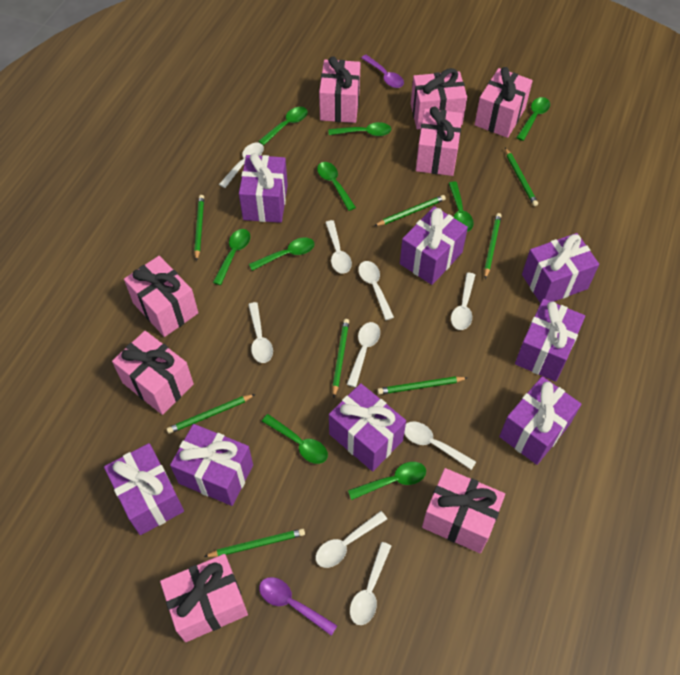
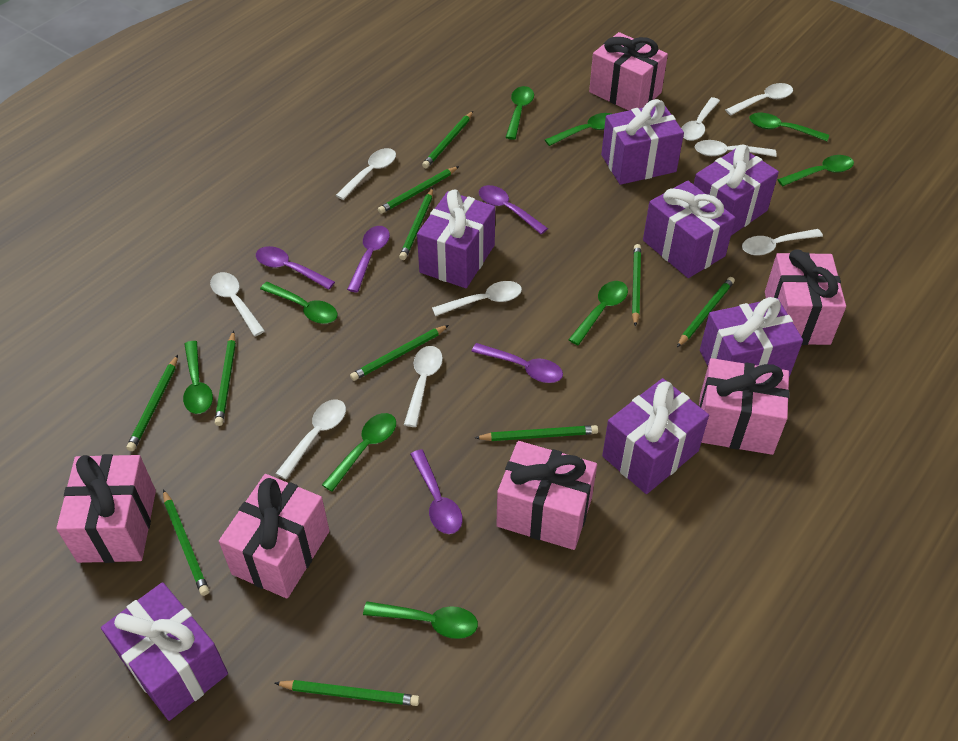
green pencil: 8 -> 11
pink gift: 8 -> 6
purple gift: 8 -> 7
purple spoon: 2 -> 5

